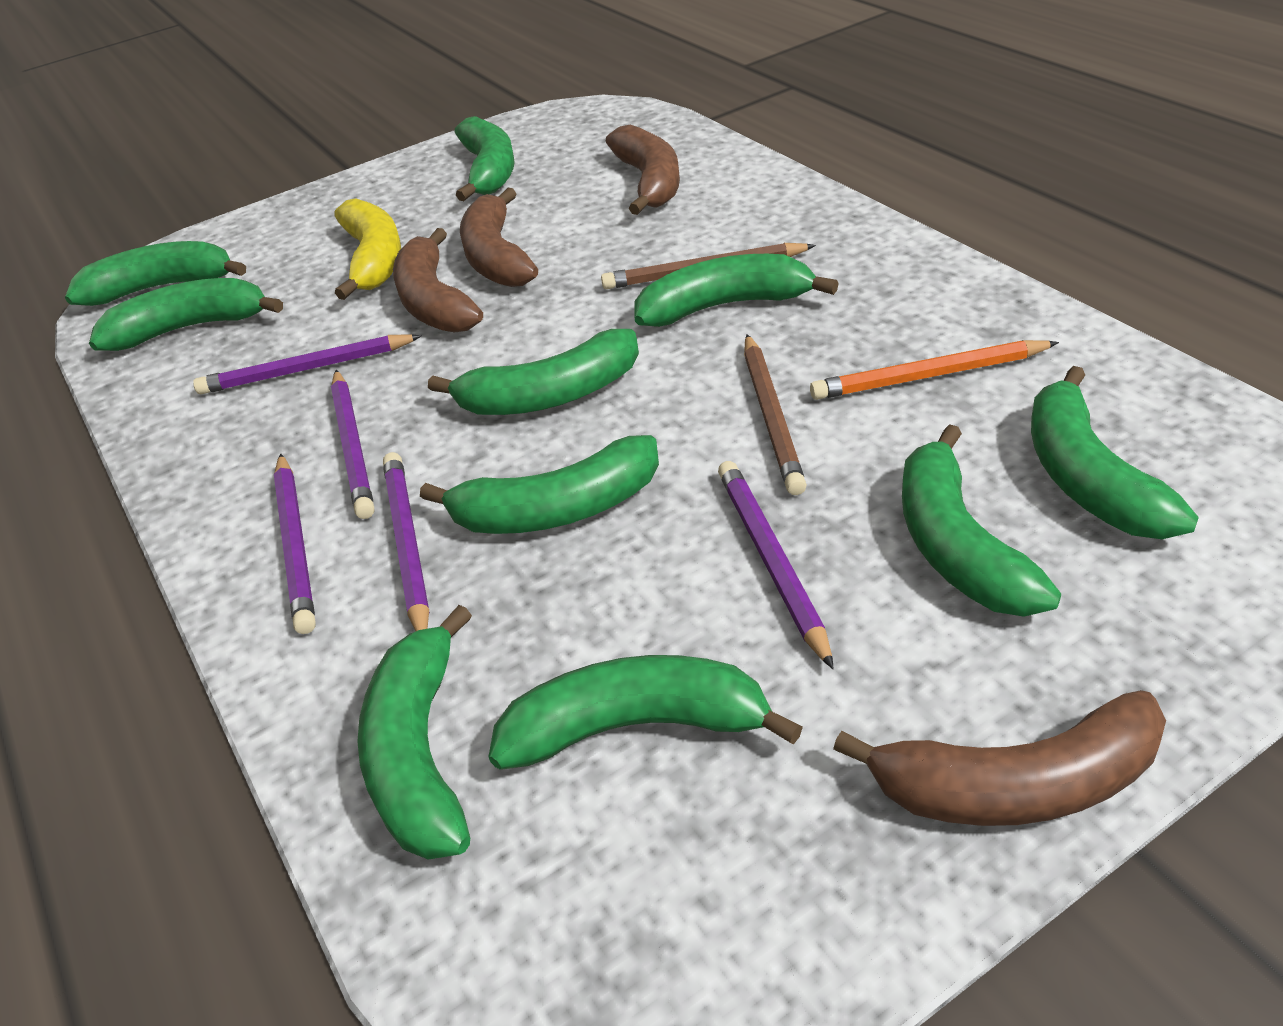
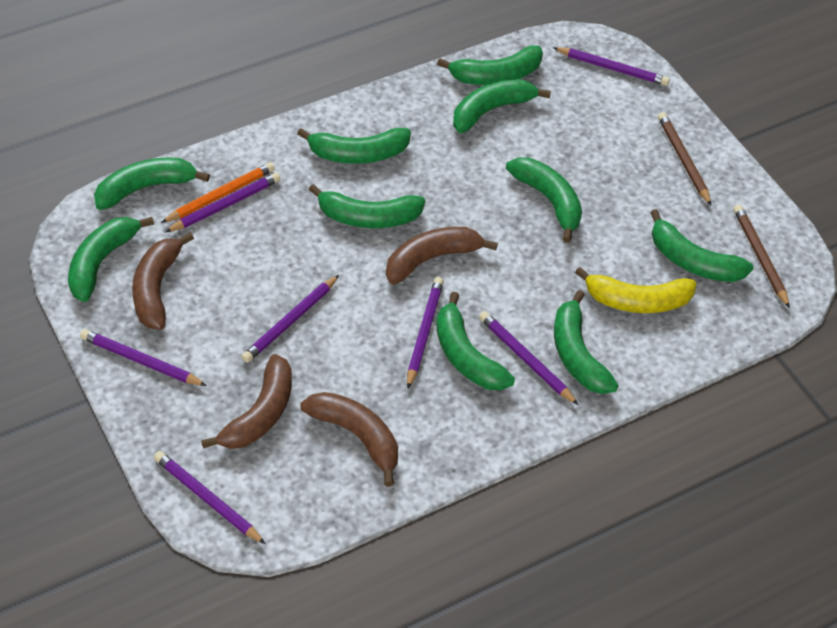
purple pencil: 5 -> 7

